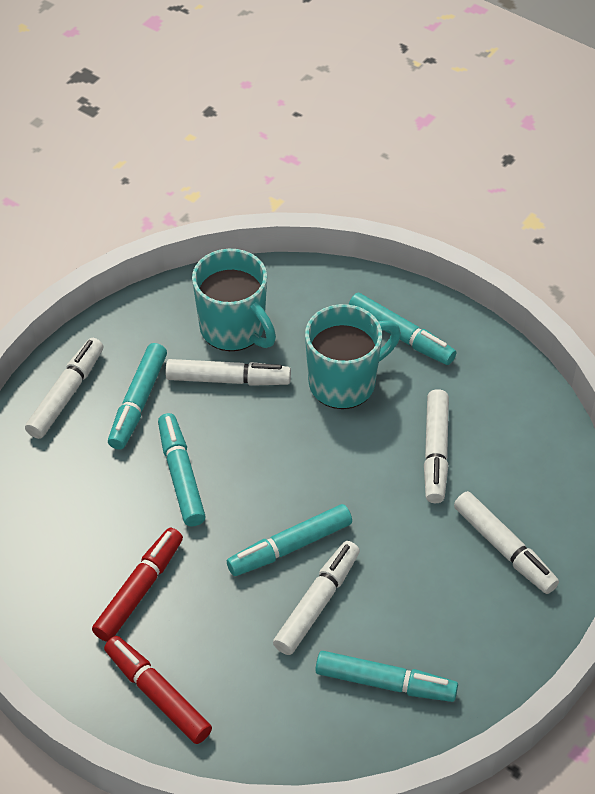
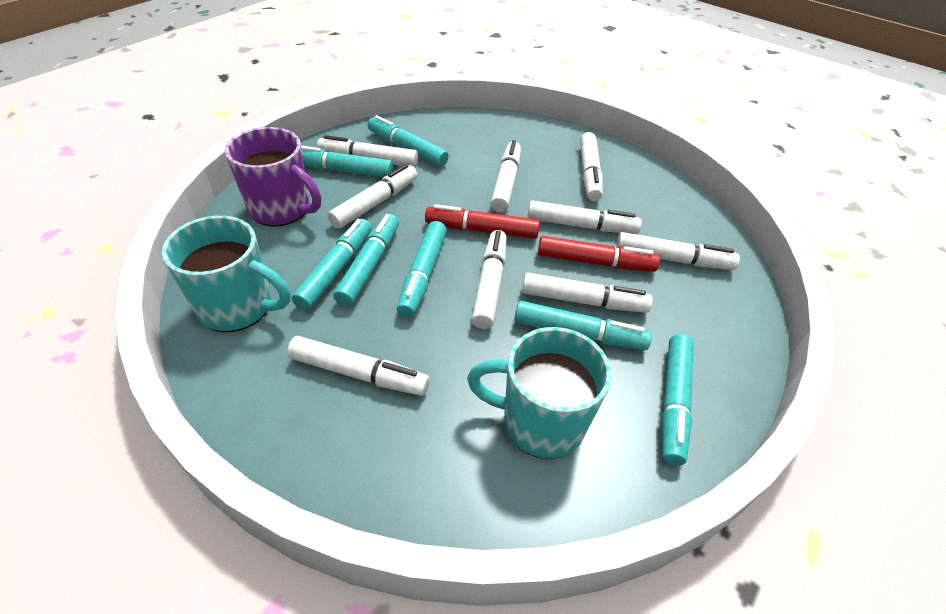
purple mug: 0 -> 1
turquoise marker: 5 -> 7
white marker: 5 -> 9

